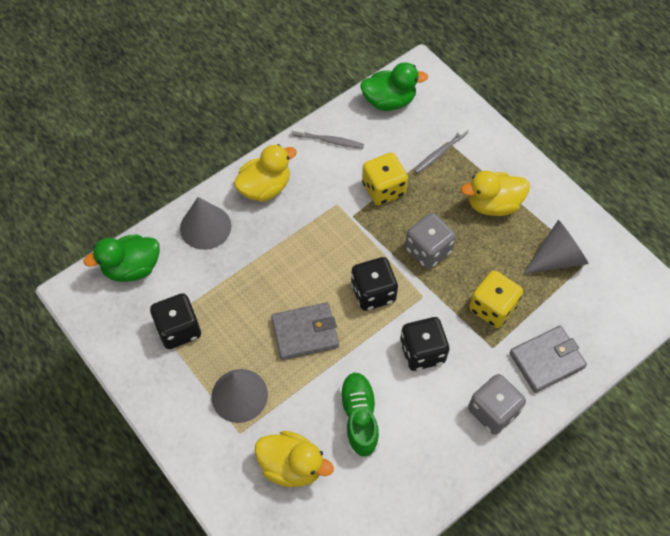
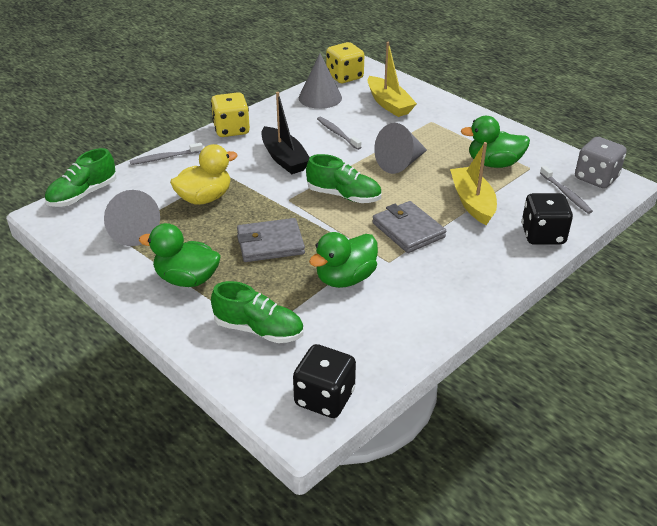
black boat: 0 -> 1
black dice: 3 -> 2
green duck: 2 -> 3
green shoe: 1 -> 3
grey dice: 2 -> 1
grey toothbrush: 2 -> 3
yellow boat: 0 -> 2
yellow duck: 3 -> 1

